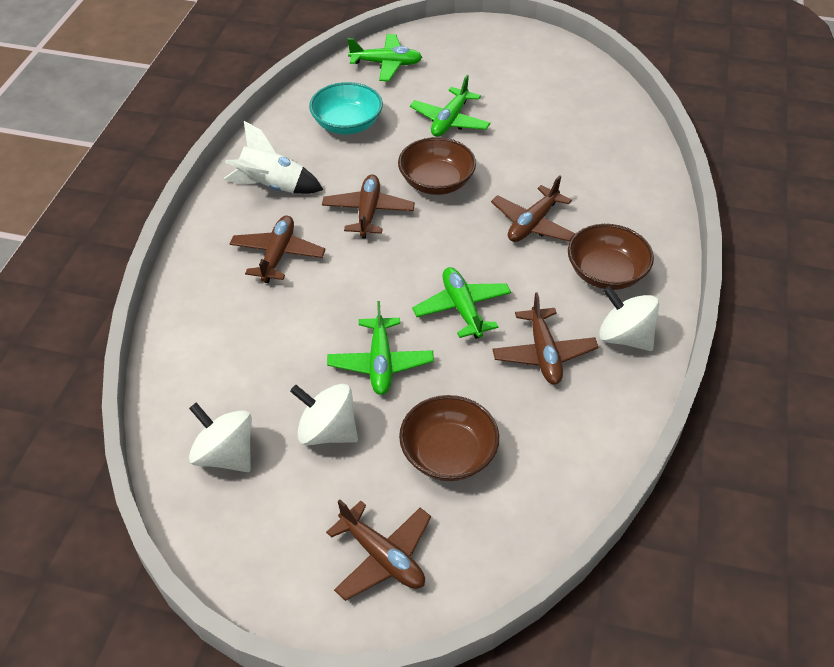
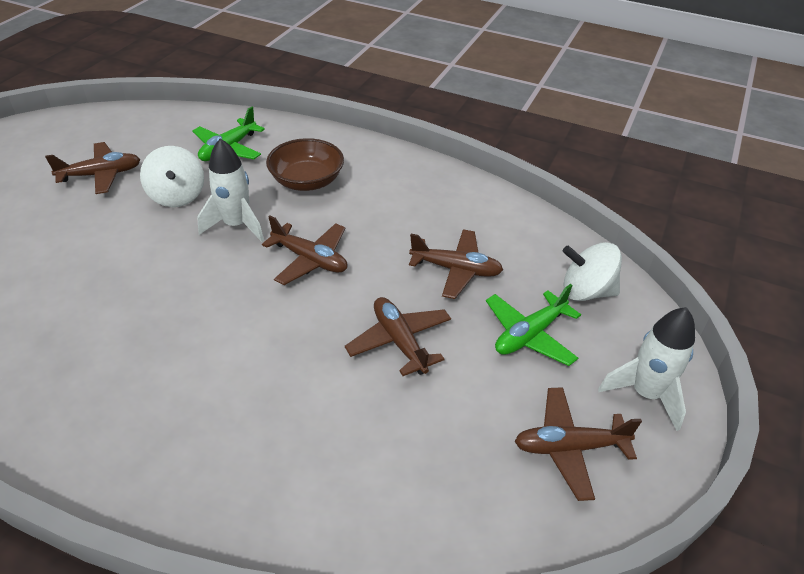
brown bowl: 3 -> 1
green plane: 4 -> 2
turquoise bowl: 1 -> 0
white rocket: 1 -> 2
white spinning top: 3 -> 2

